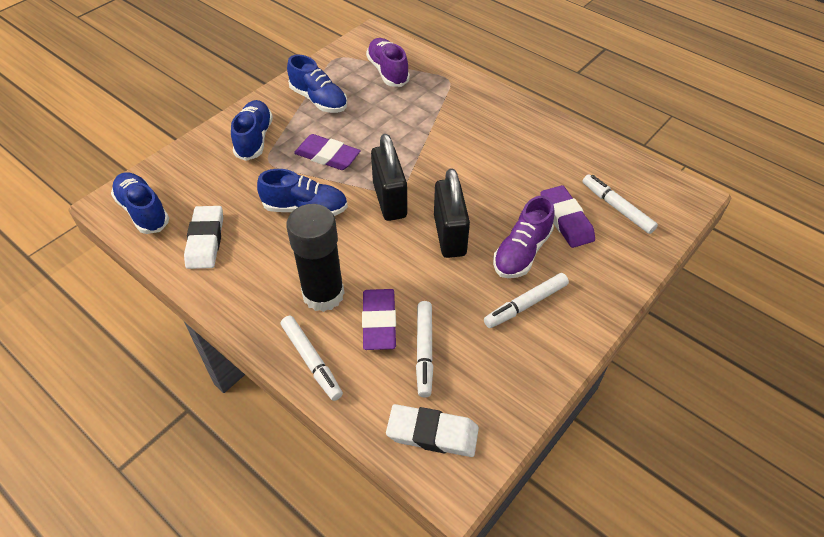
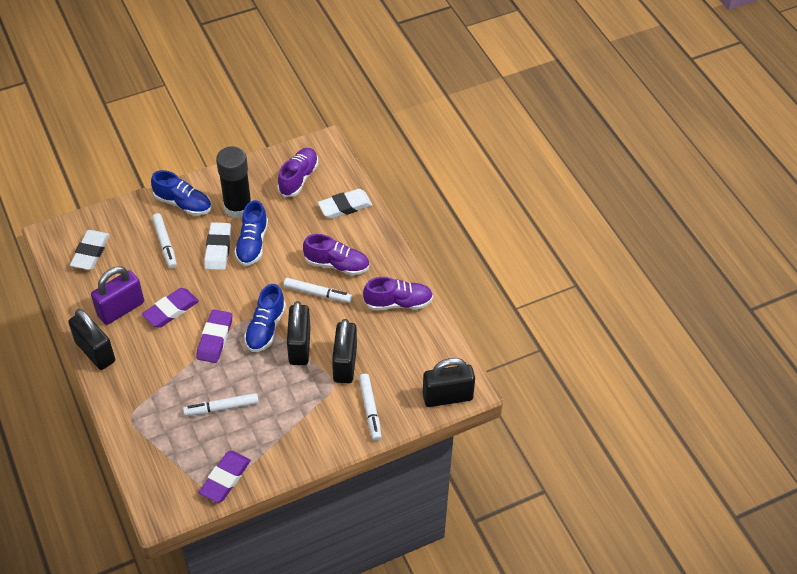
black padlock: 2 -> 4
blue shoe: 4 -> 3
purple padlock: 0 -> 1
purple shoe: 2 -> 3
white eraser: 2 -> 3

